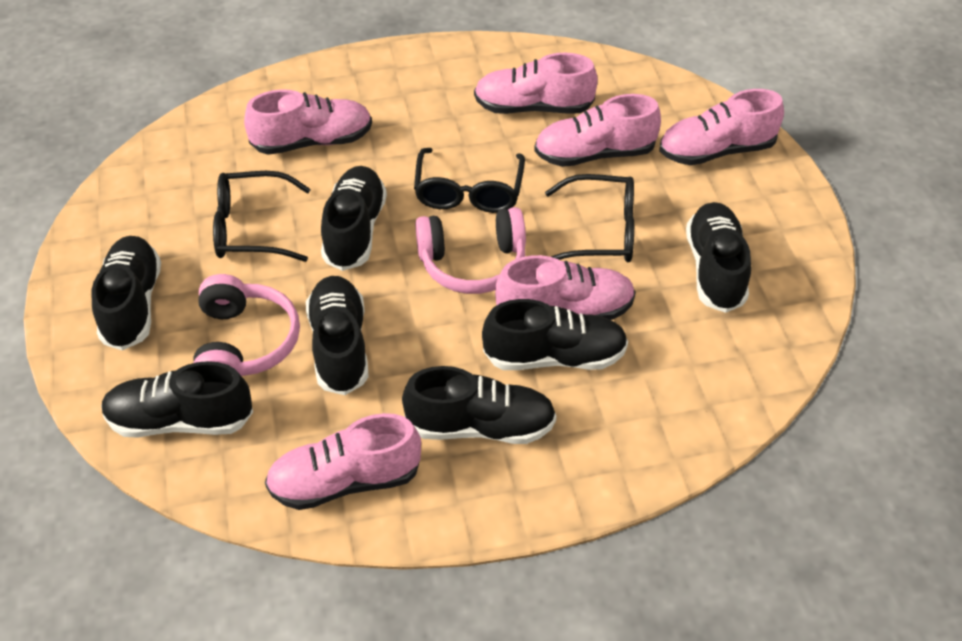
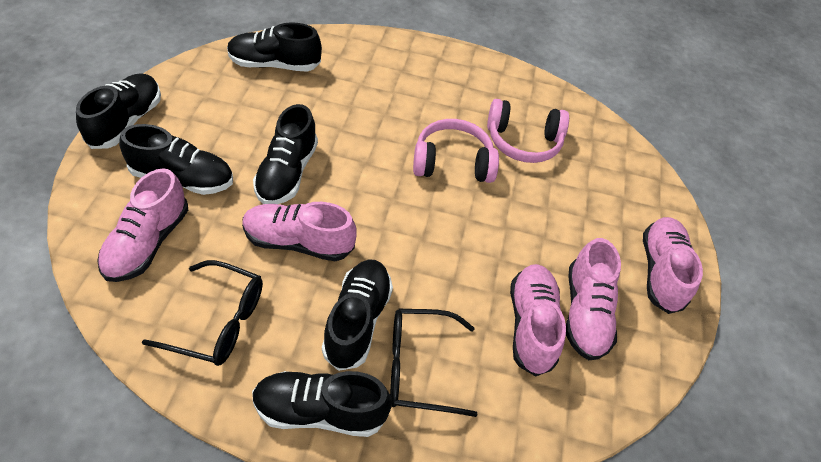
black glasses: 3 -> 2
black shoe: 7 -> 6
pink shoe: 6 -> 5

